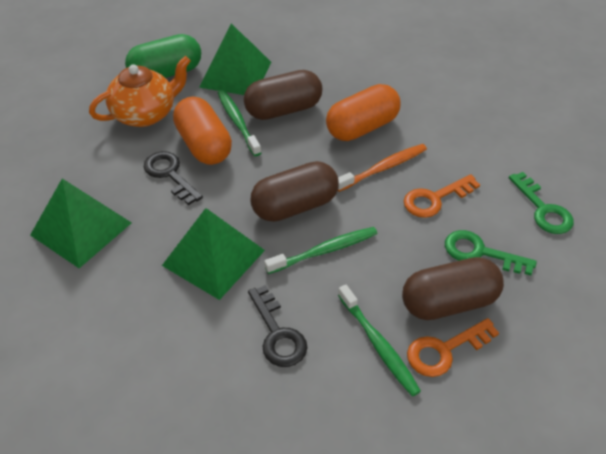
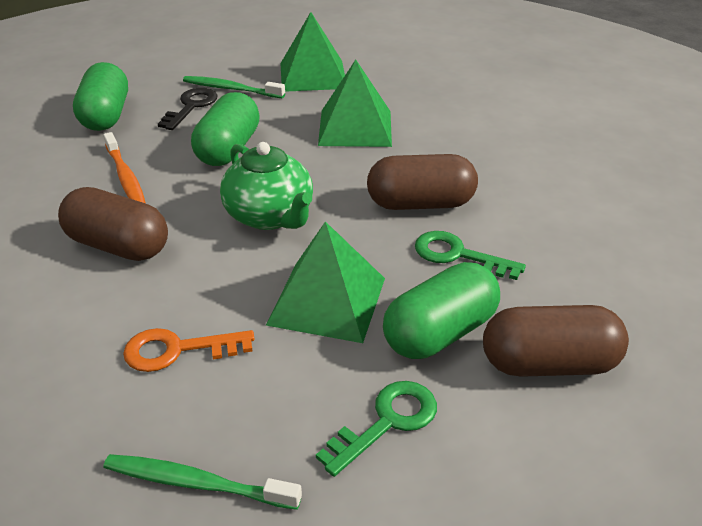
black key: 2 -> 1
green capsule: 1 -> 3
green teapot: 0 -> 1
green toothbrush: 3 -> 2
orange capsule: 2 -> 0
orange key: 2 -> 1
orange teapot: 1 -> 0

